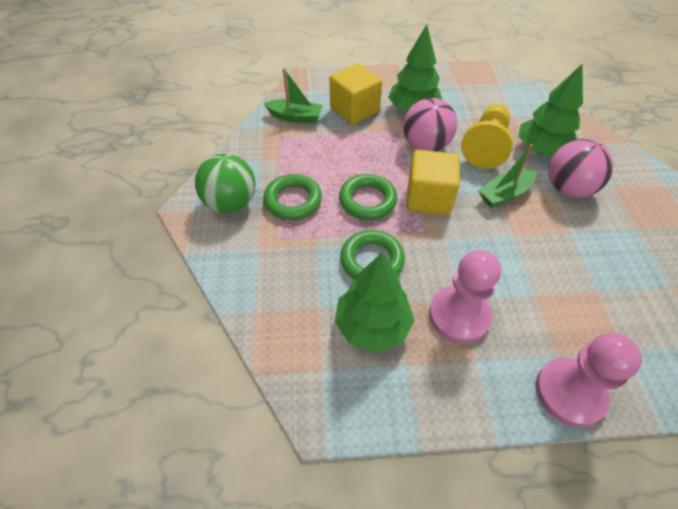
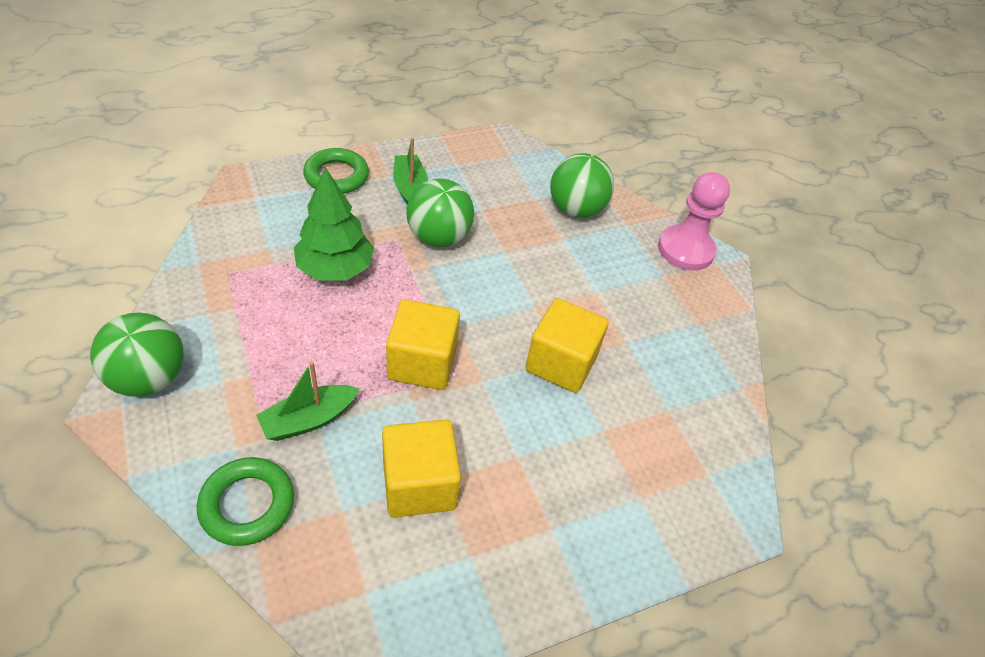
green ball: 1 -> 3
green ring: 3 -> 2
green tree: 3 -> 1
pink ball: 2 -> 0
pink pawn: 2 -> 1
yellow cube: 2 -> 3
yellow pawn: 1 -> 0

